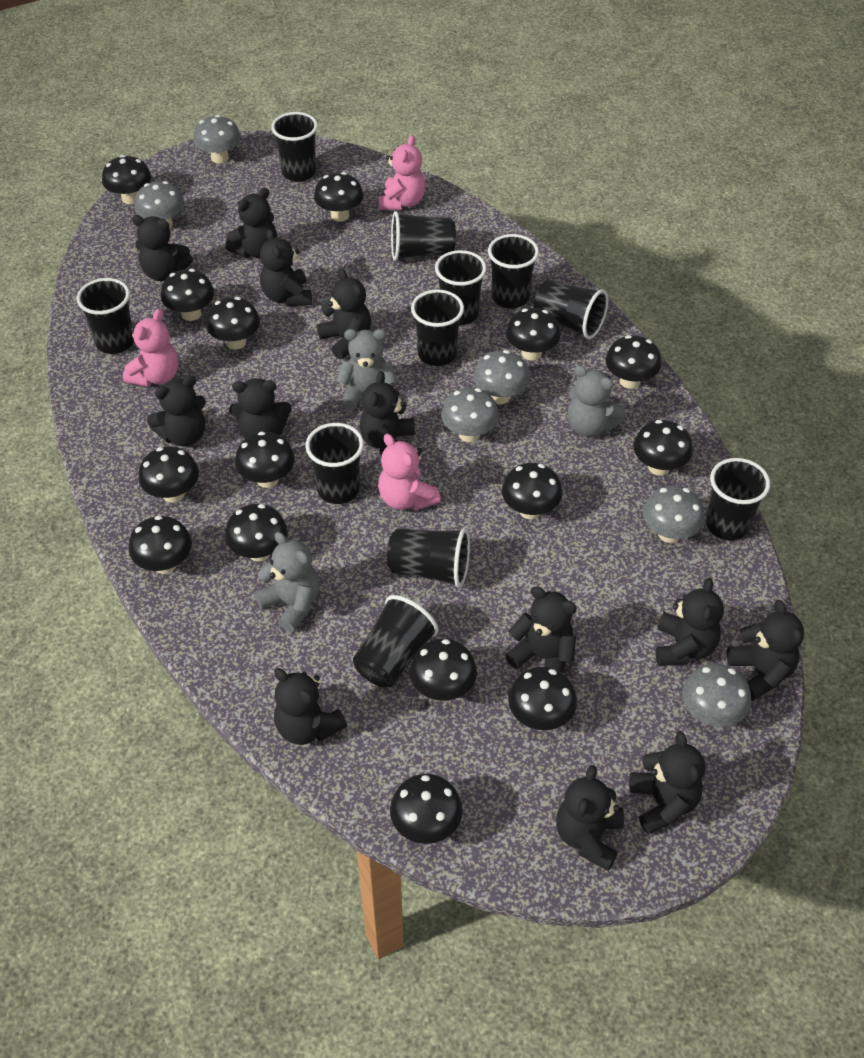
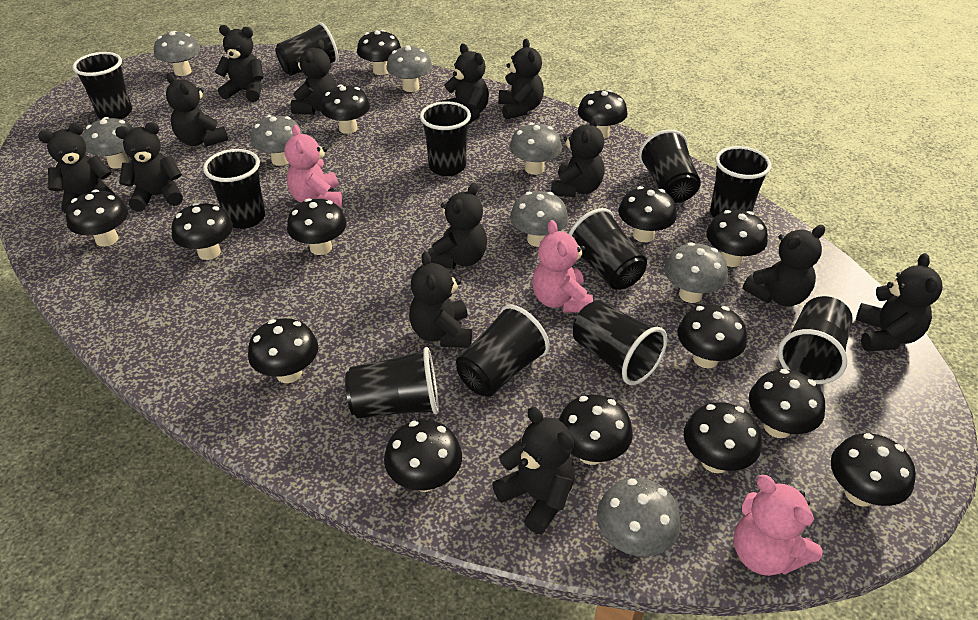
grey mushroom: 6 -> 8
grey teddy bear: 3 -> 0

